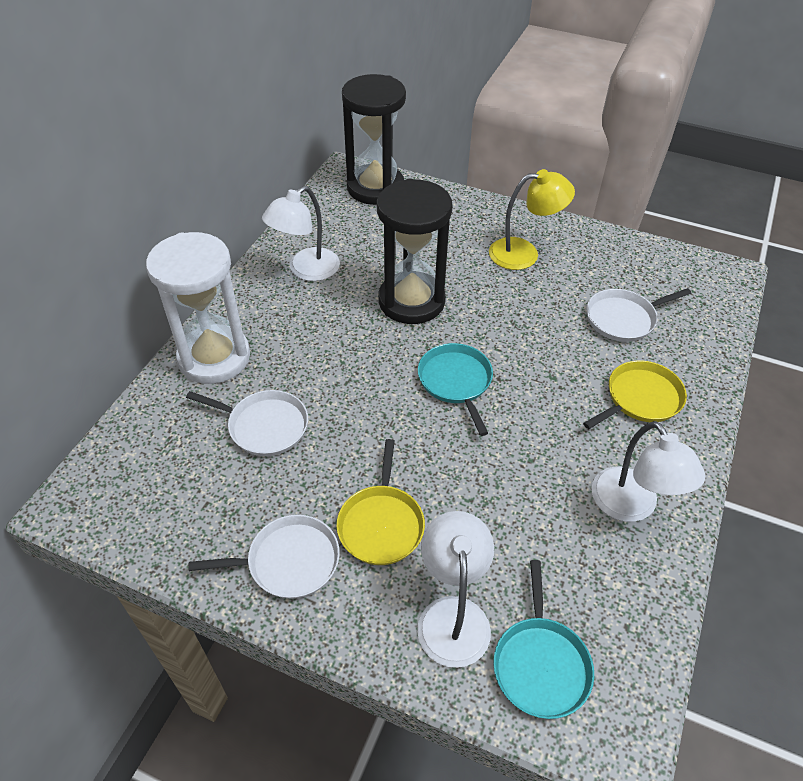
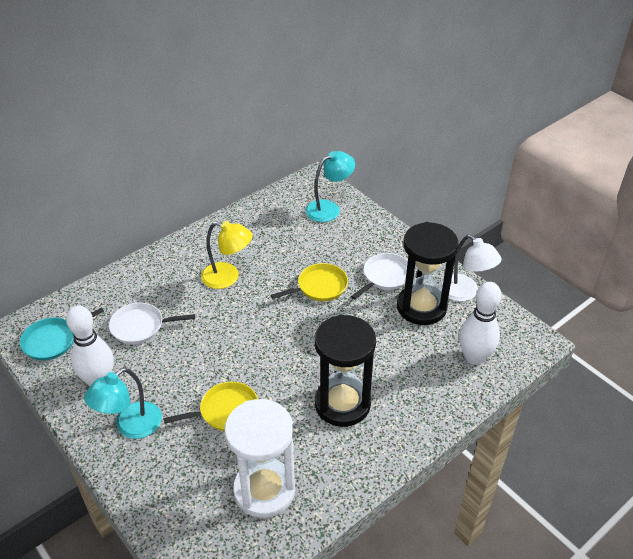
turquoise lamp: 0 -> 2
turquoise pan: 2 -> 1
white bowling pin: 0 -> 2
white lamp: 3 -> 1
white pan: 3 -> 2

